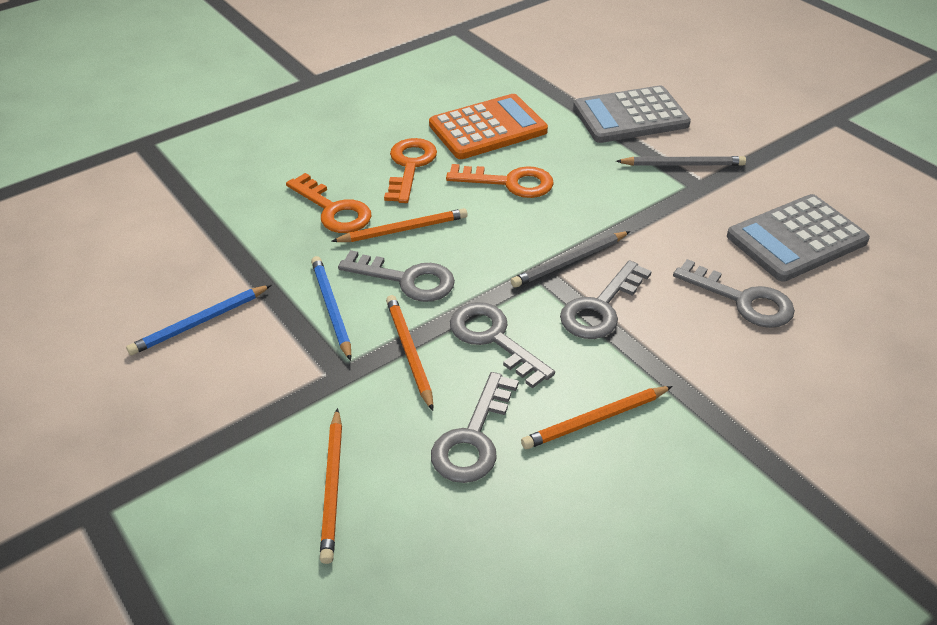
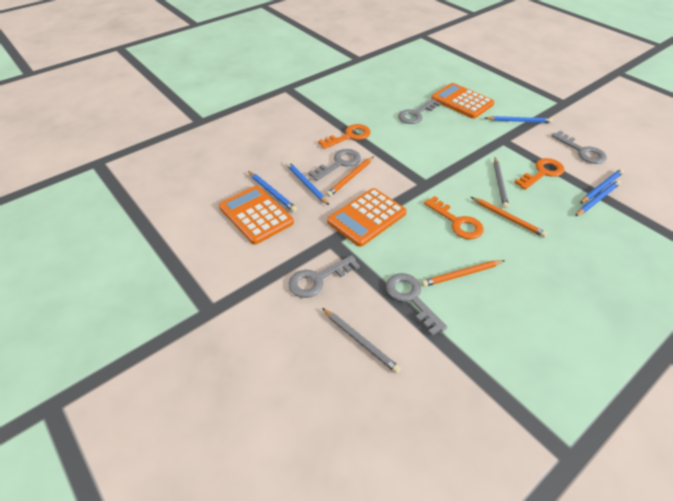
blue pencil: 2 -> 5
grey calculator: 2 -> 0
orange calculator: 1 -> 3
orange pencil: 4 -> 3

